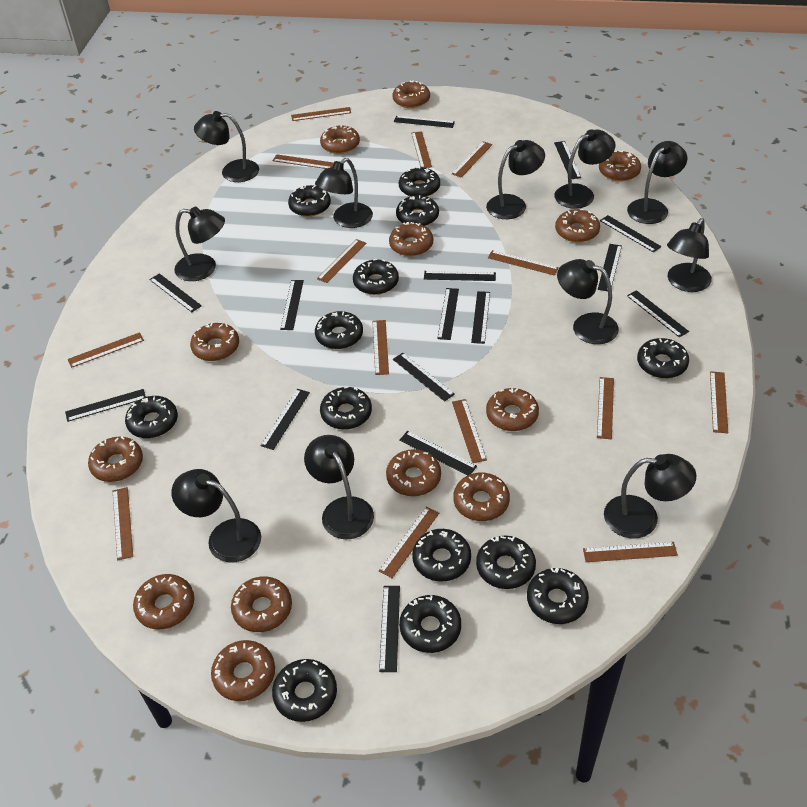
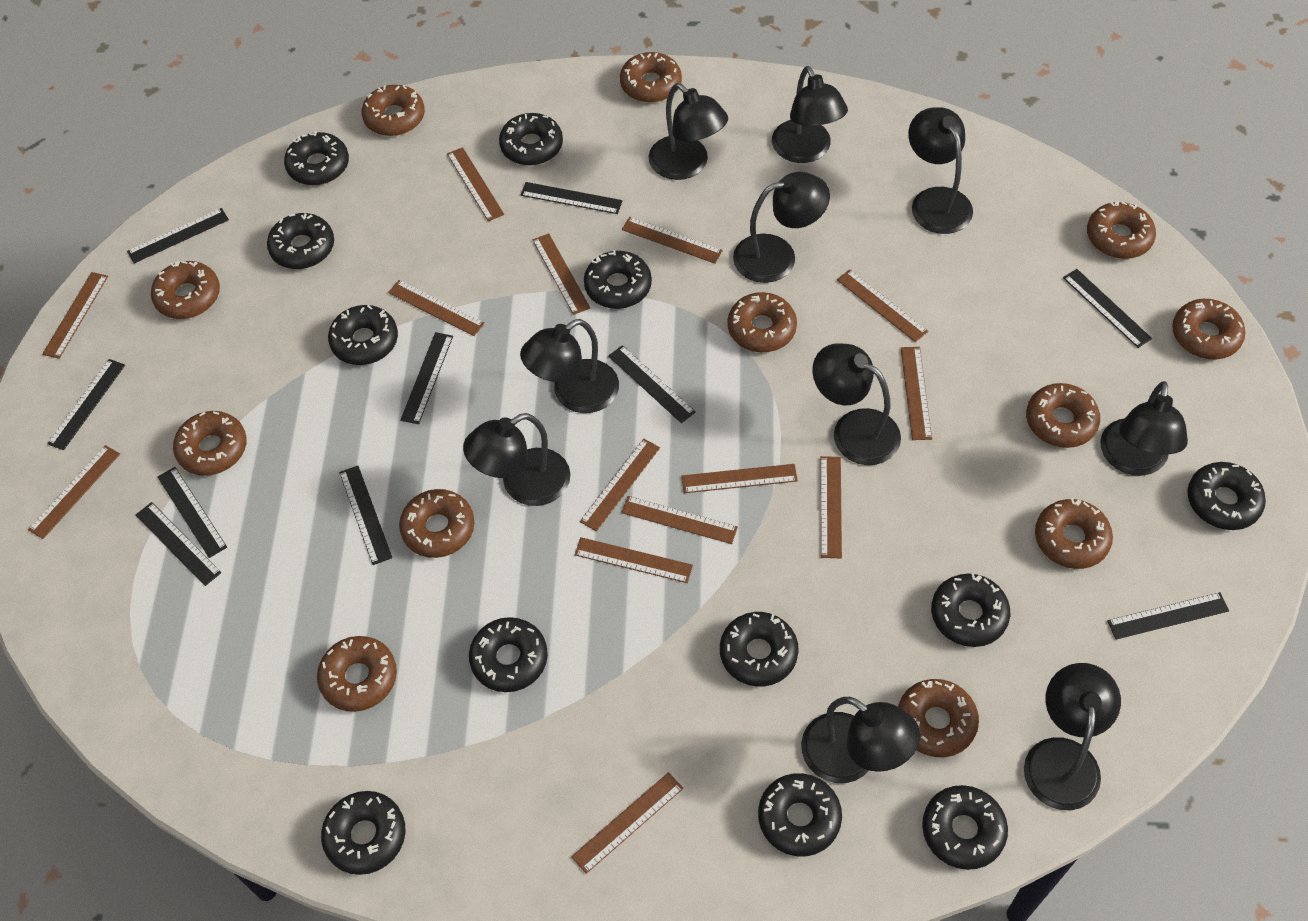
black donut: 13 -> 12
black lamp: 11 -> 10
black ruler: 15 -> 10
brown donut: 13 -> 12

